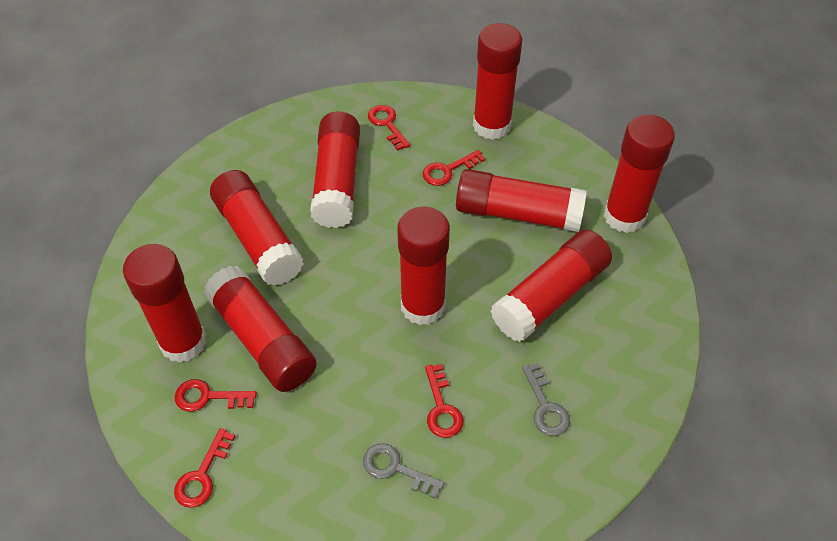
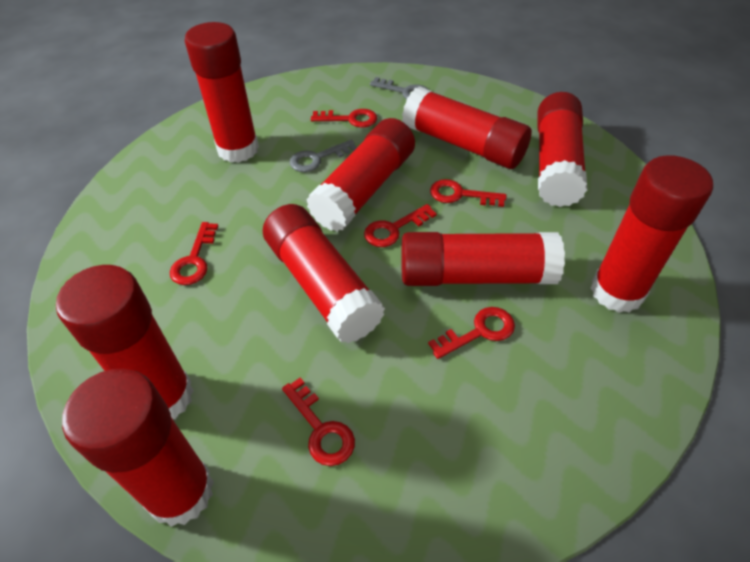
red key: 5 -> 6

